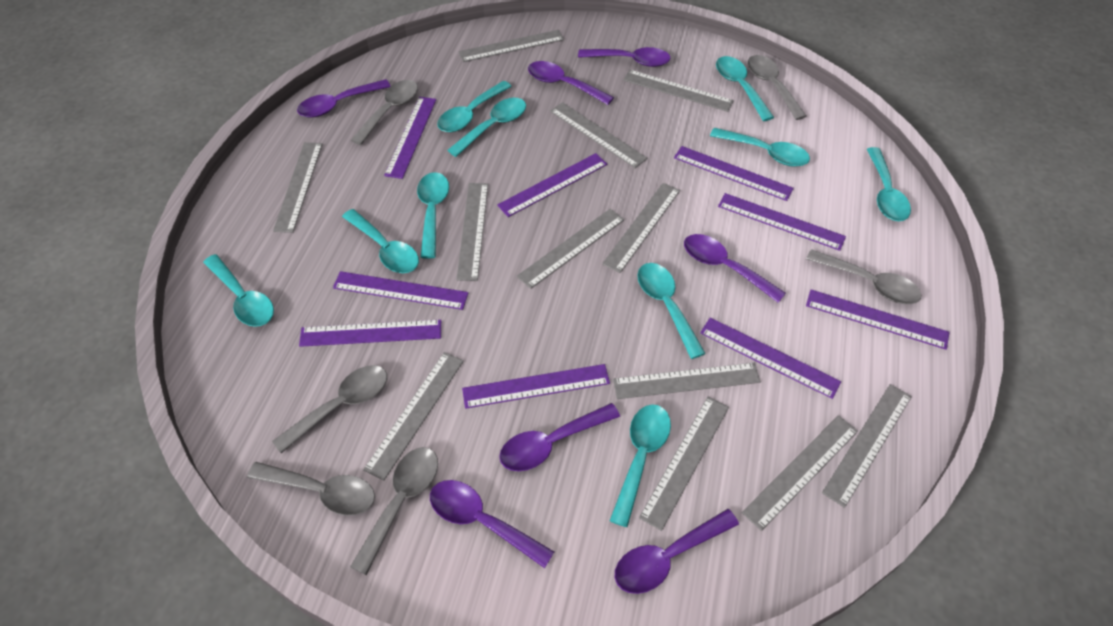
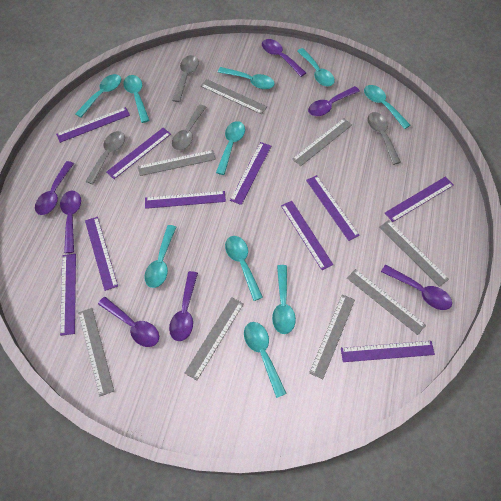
grey ruler: 12 -> 8
grey spoon: 6 -> 4
purple ruler: 9 -> 10

